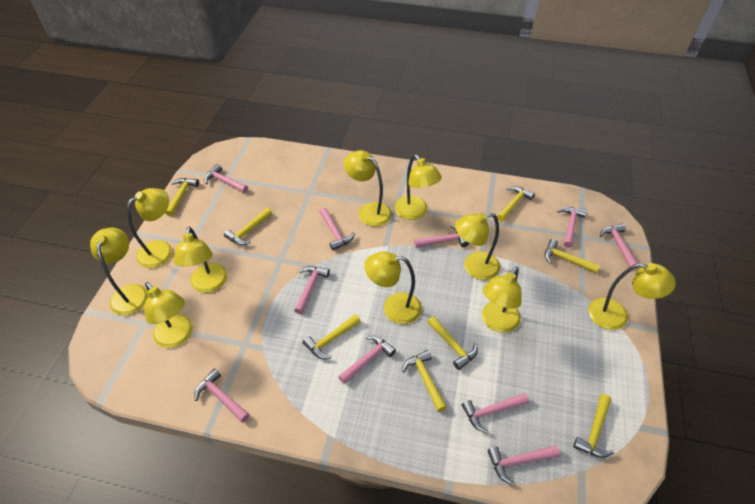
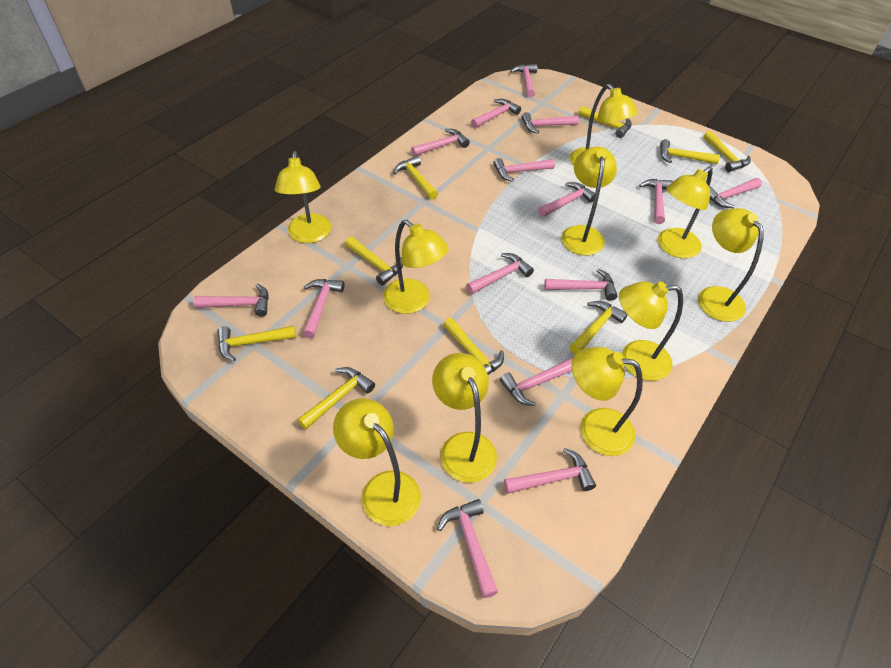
pink hammer: 10 -> 15
yellow hammer: 8 -> 9

